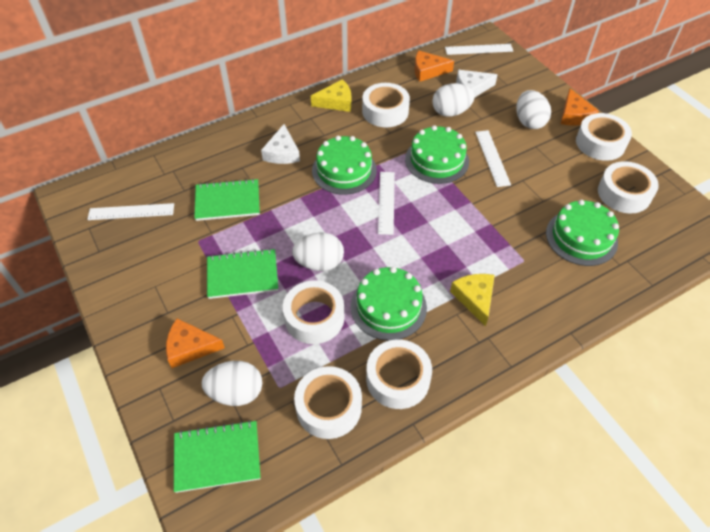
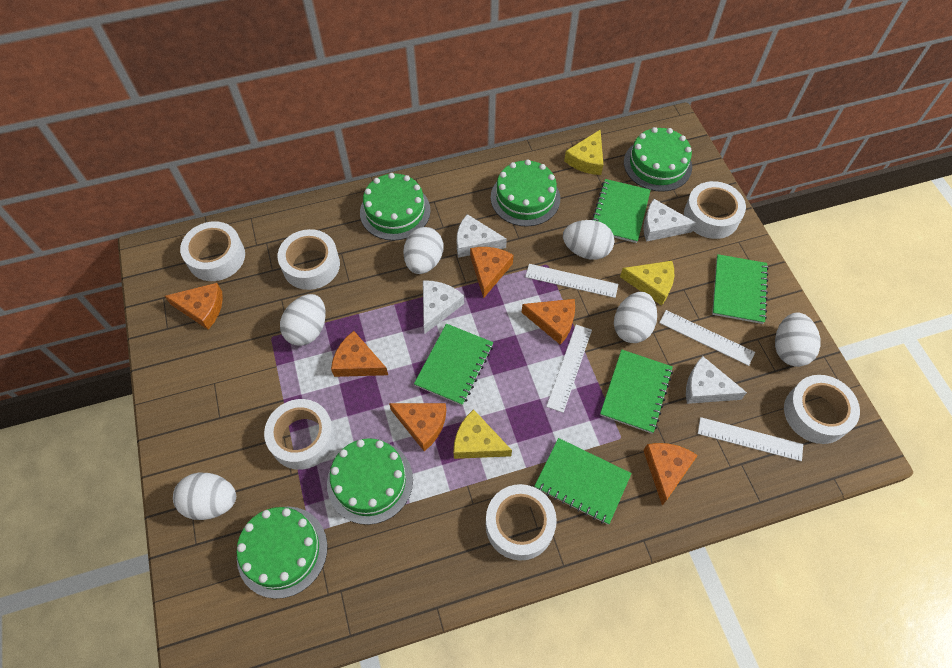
green cake: 4 -> 5
green notebook: 3 -> 5
orange cheese: 3 -> 6
white cheese: 2 -> 4
white egg: 4 -> 6
yellow cheese: 2 -> 3

